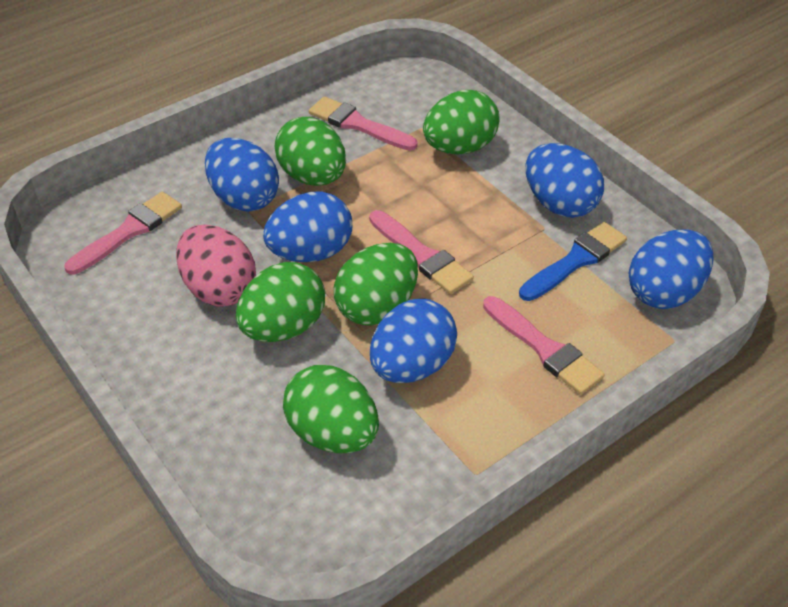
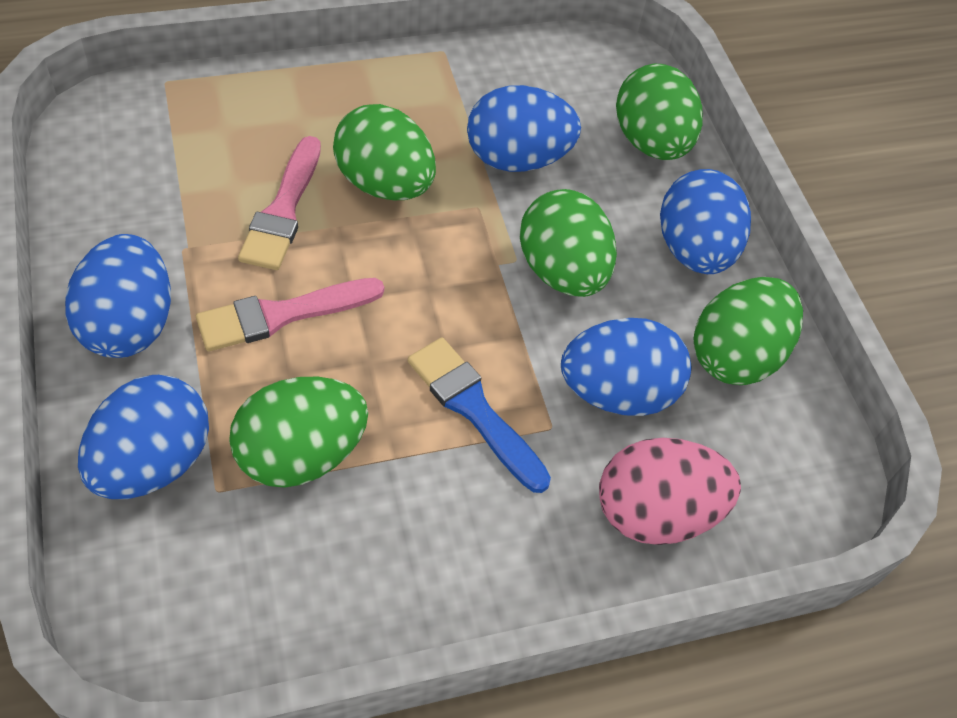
pink brush: 4 -> 2

